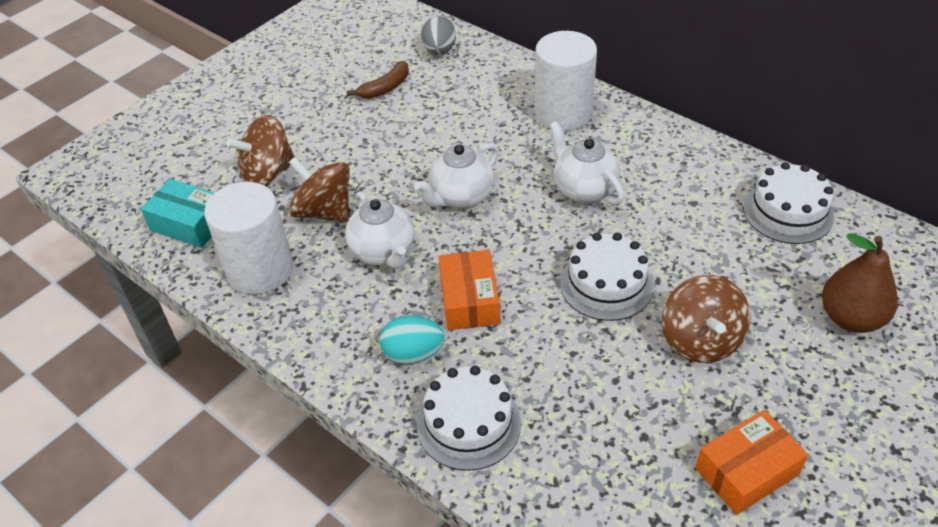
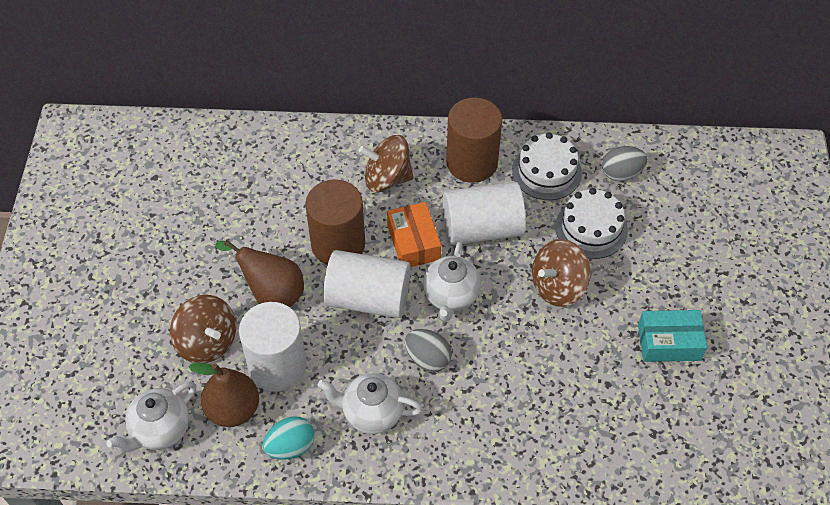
brown banana: 1 -> 0
brown cylinder: 0 -> 2
brown pear: 1 -> 2
grey egg: 1 -> 2
orange box: 2 -> 1
white cake: 3 -> 2
white cylinder: 2 -> 3

